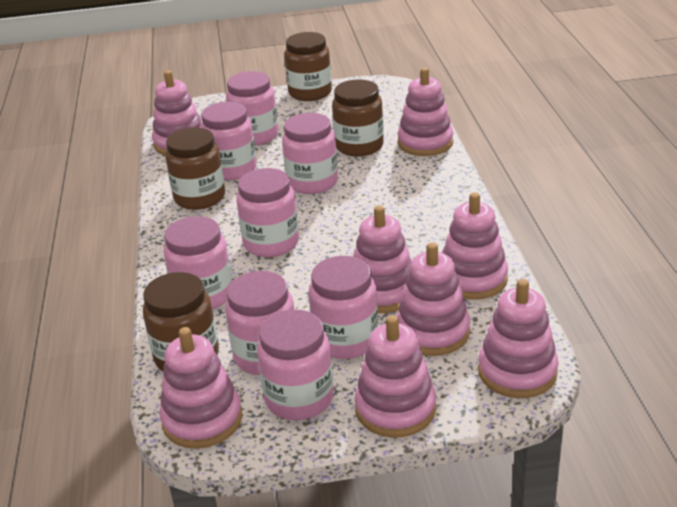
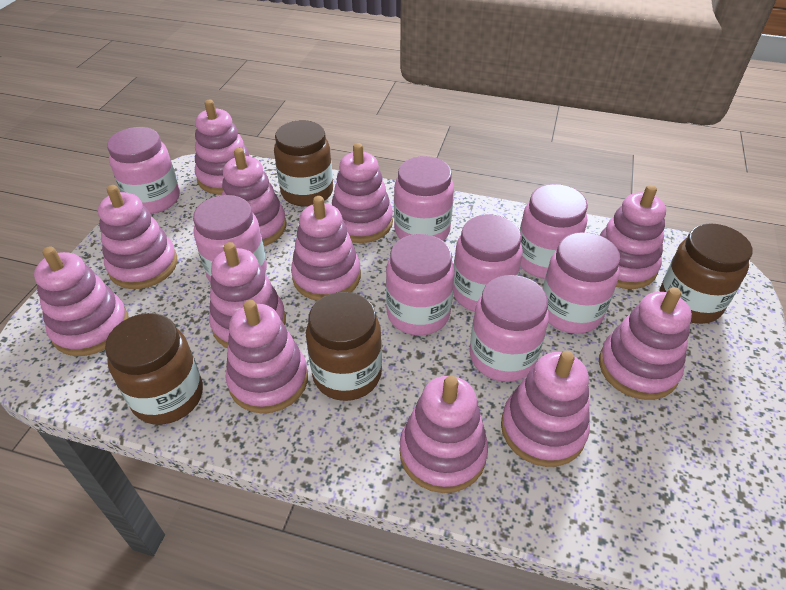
pink stacking toy: 8 -> 12

